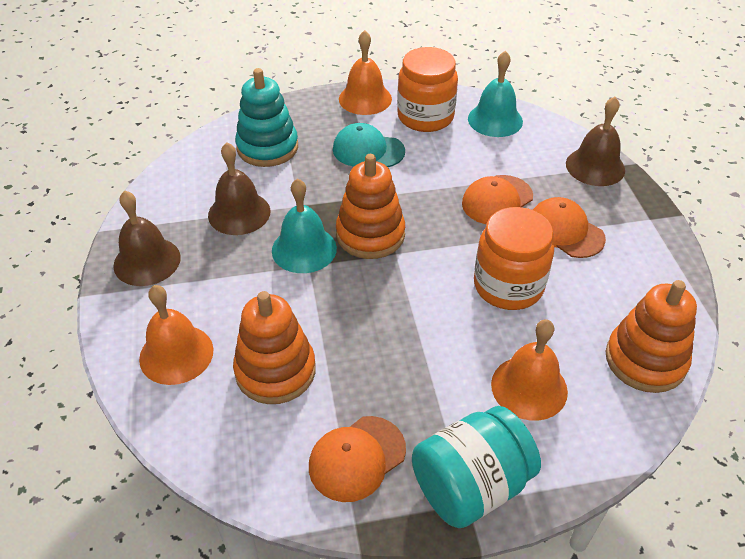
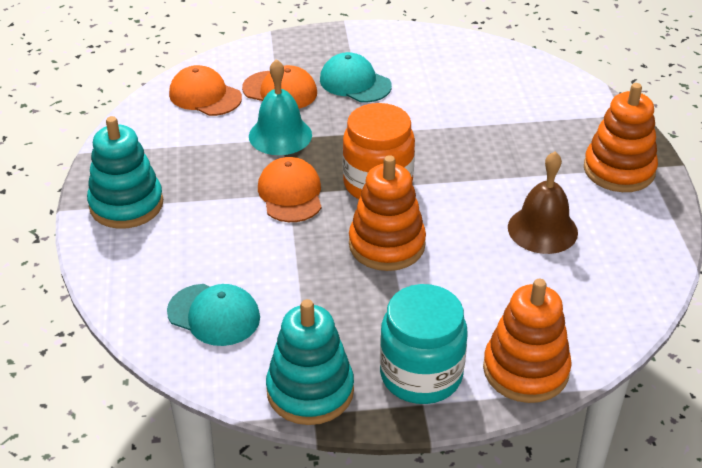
brown bell: 3 -> 1
orange bell: 3 -> 0
orange jar: 2 -> 1
turquoise bell: 2 -> 1
turquoise cap: 1 -> 2
turquoise stacking toy: 1 -> 2

